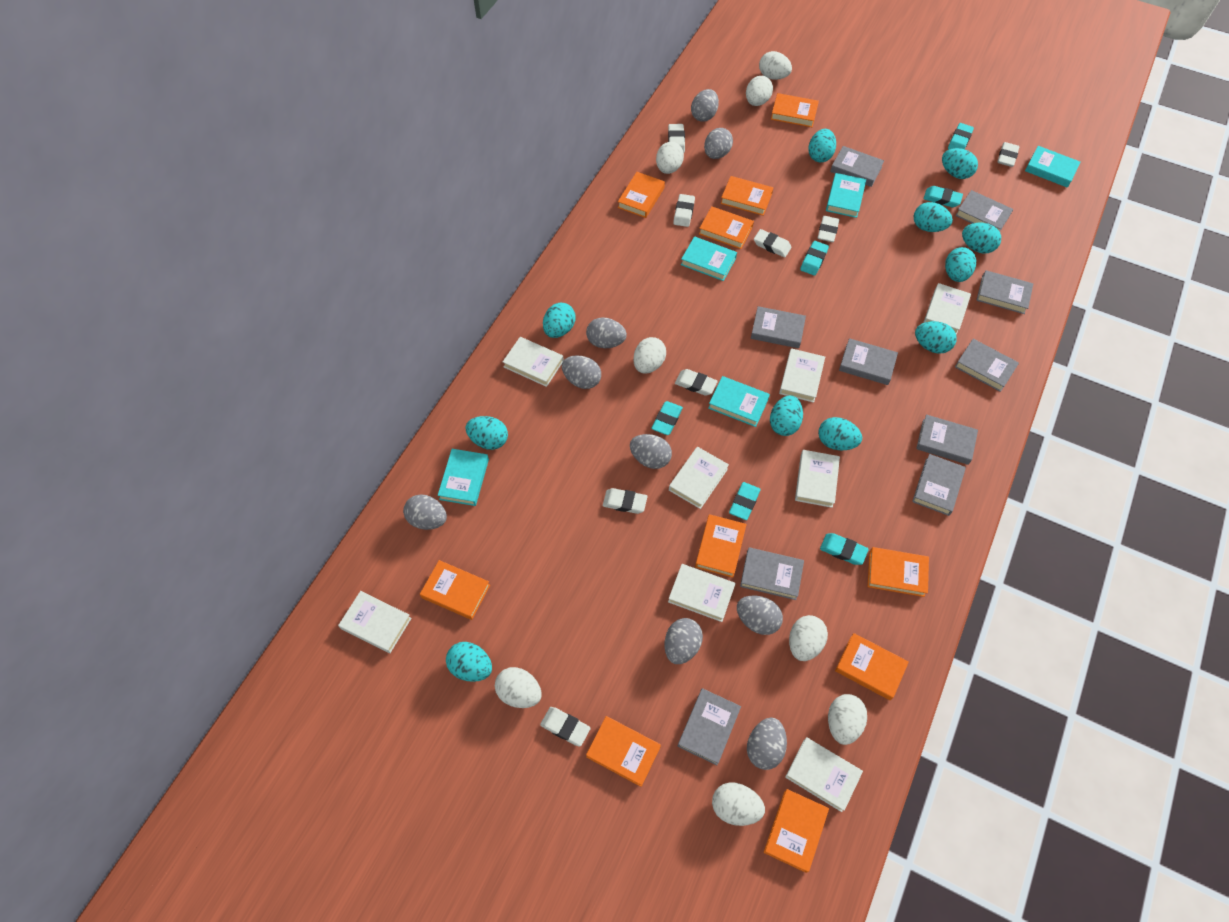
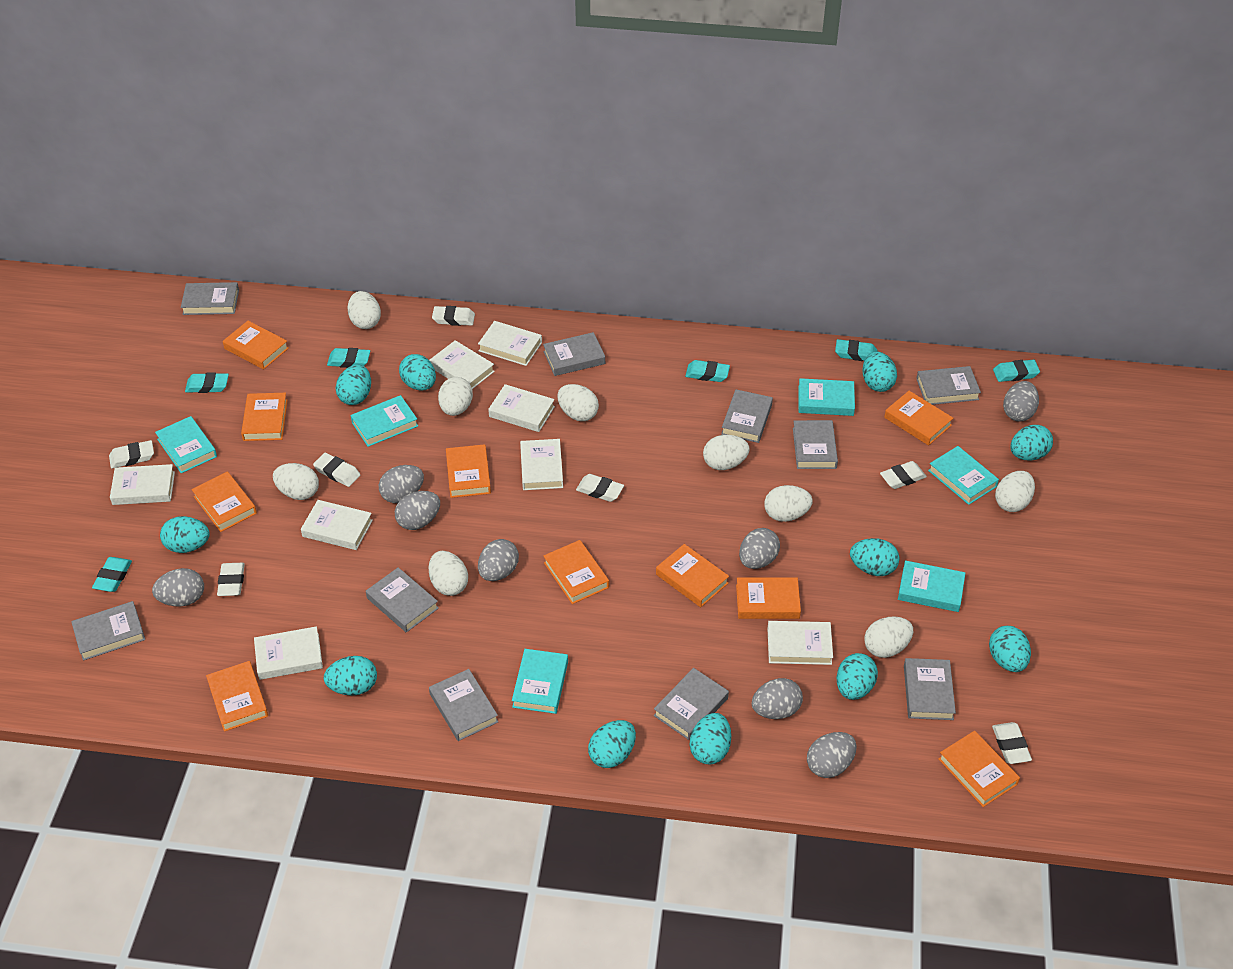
grey egg: 9 -> 8
turquoise book: 5 -> 6
white egg: 8 -> 9
white eraser: 8 -> 7

